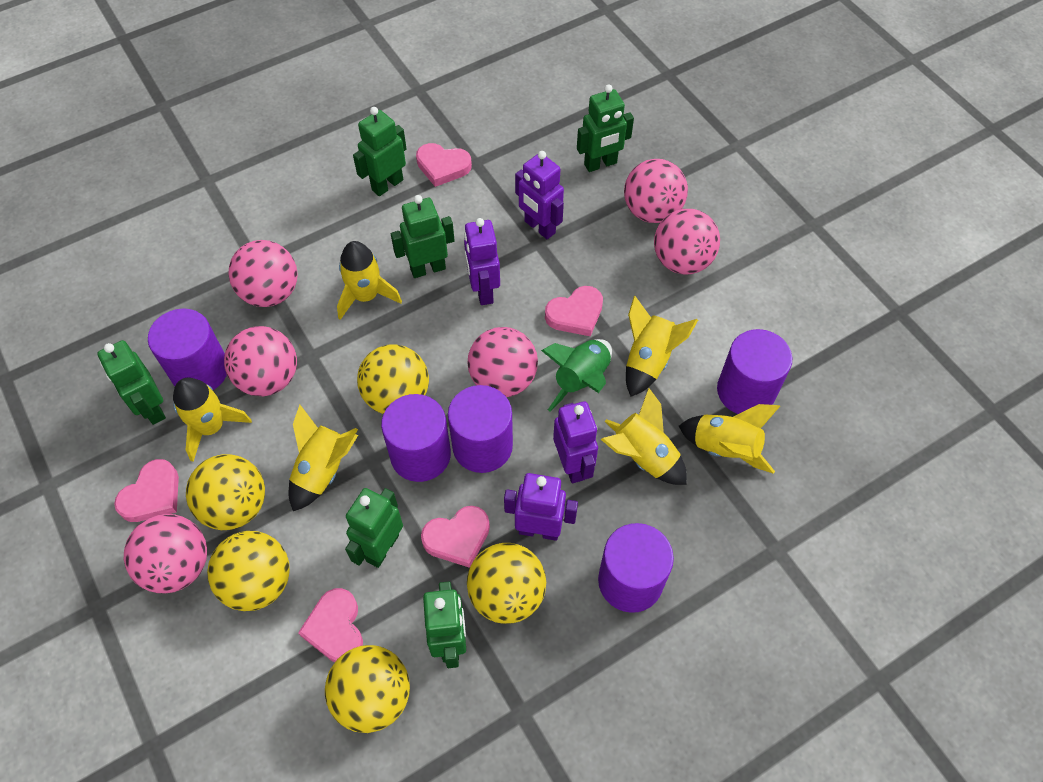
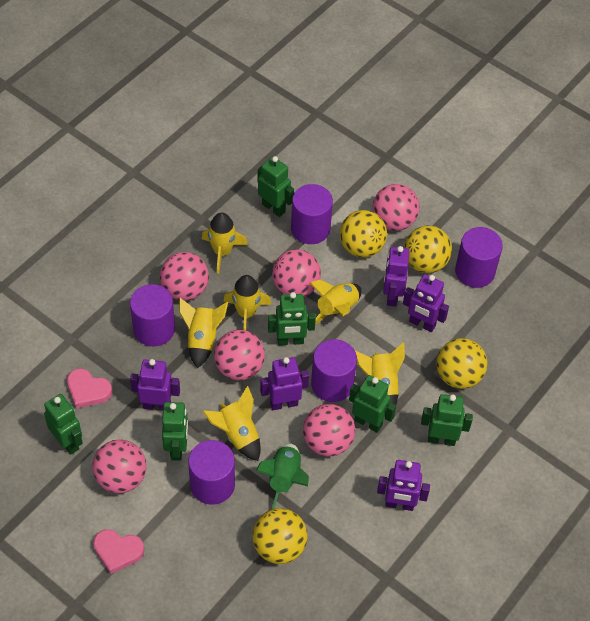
pink heart: 5 -> 2
purple robot: 4 -> 5
yellow ball: 5 -> 4

